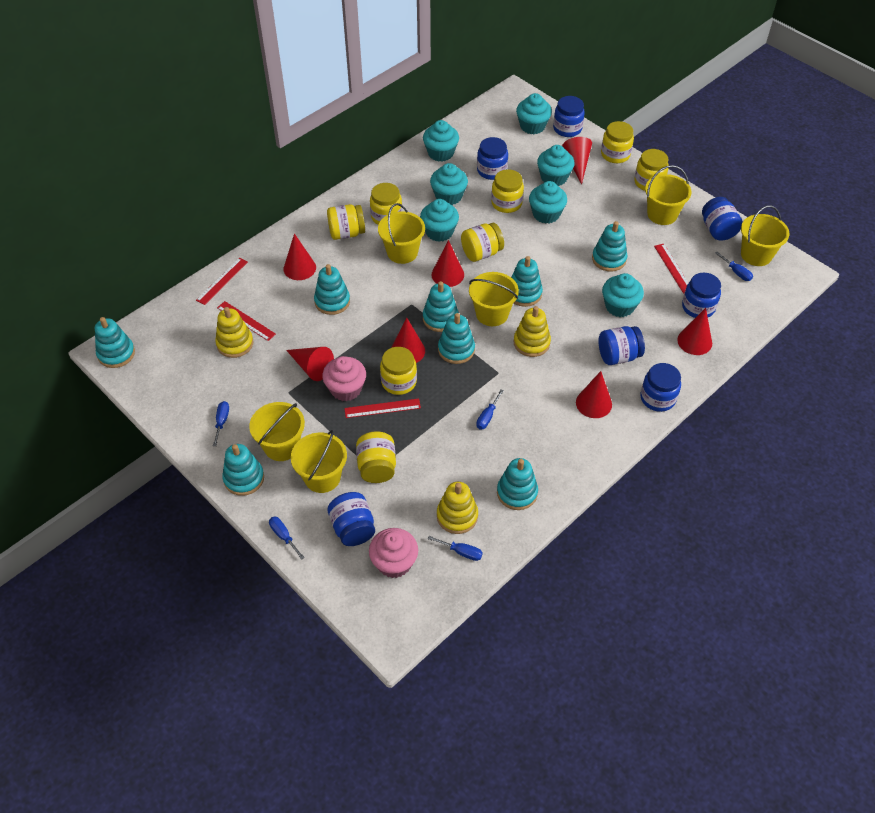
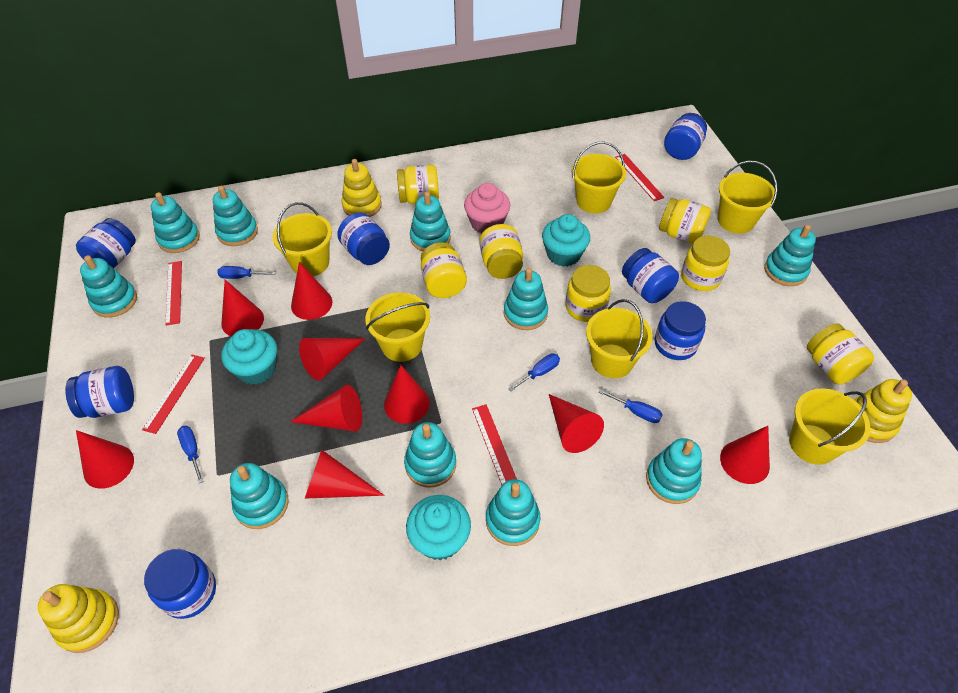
blue screwdriver: 5 -> 4
pink cupcake: 2 -> 1
red cone: 7 -> 9
turquoise cupcake: 7 -> 3
turquoise stacking toy: 8 -> 10
yellow jar: 8 -> 7

